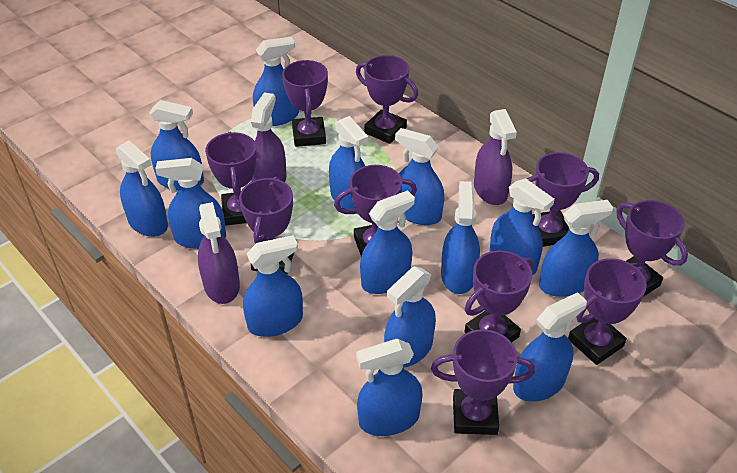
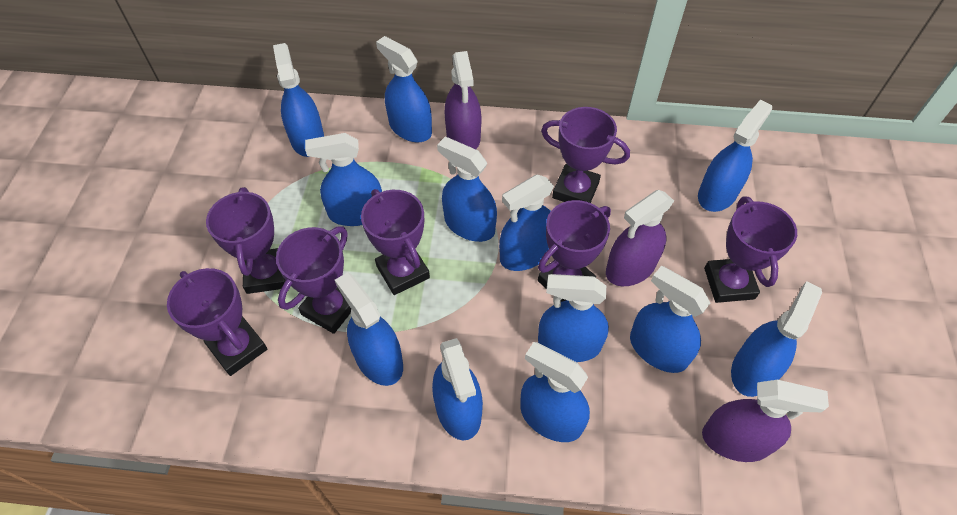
blue spray bottle: 14 -> 12
purple trophy: 10 -> 7

